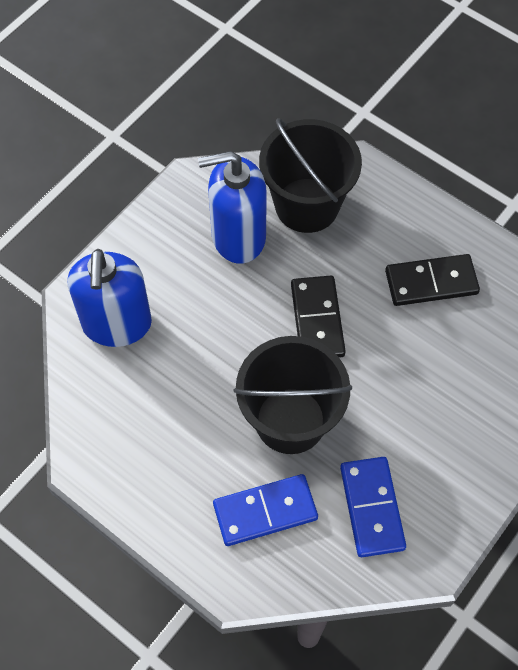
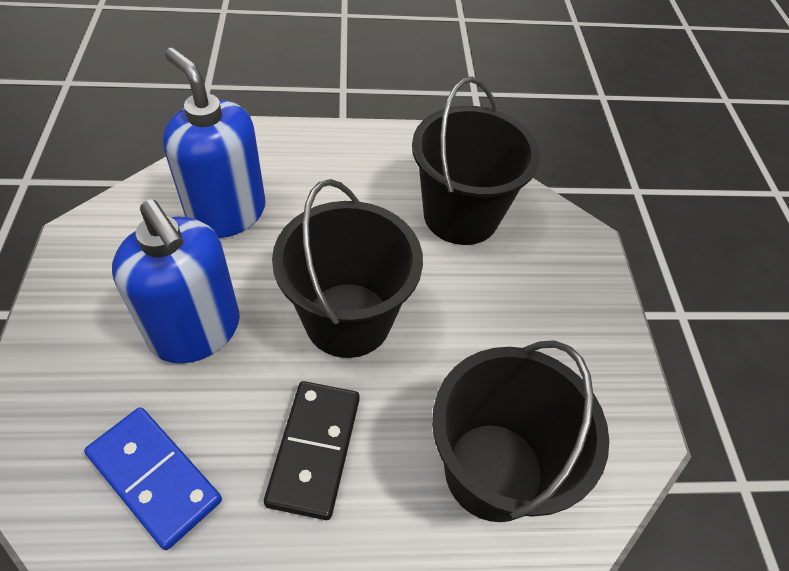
black bucket: 2 -> 3
black domino: 2 -> 1
blue domino: 2 -> 1

